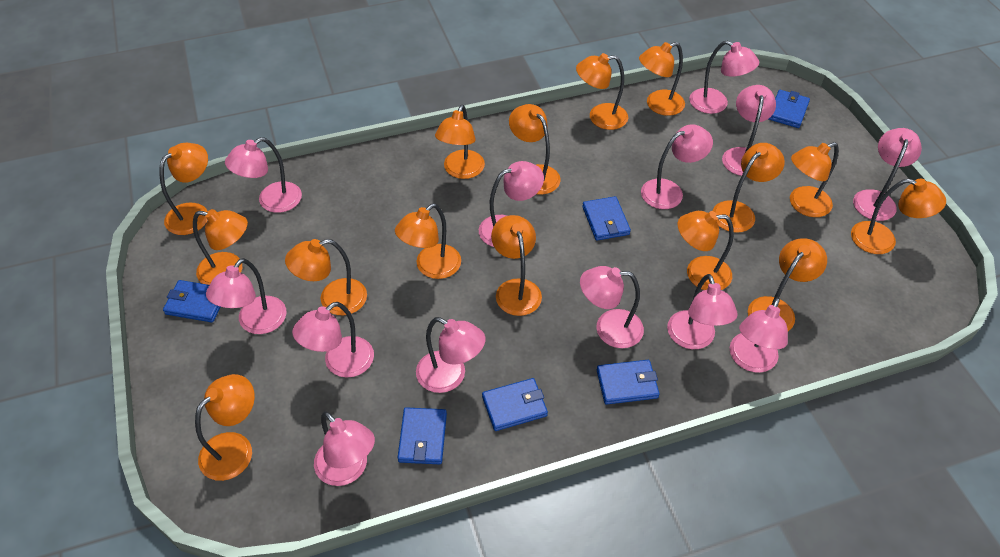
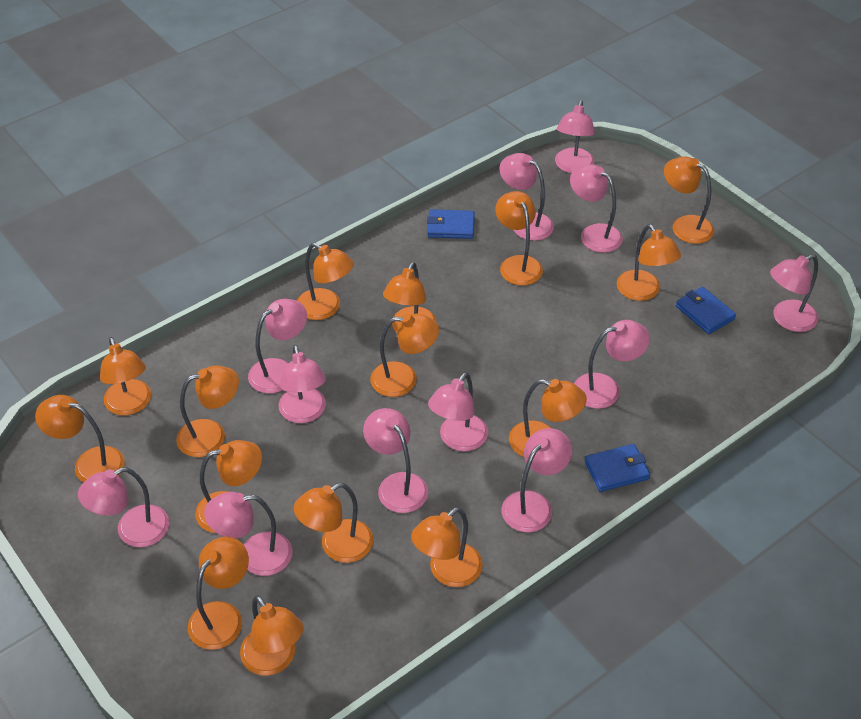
blue wallet: 6 -> 3
pink lamp: 13 -> 12

